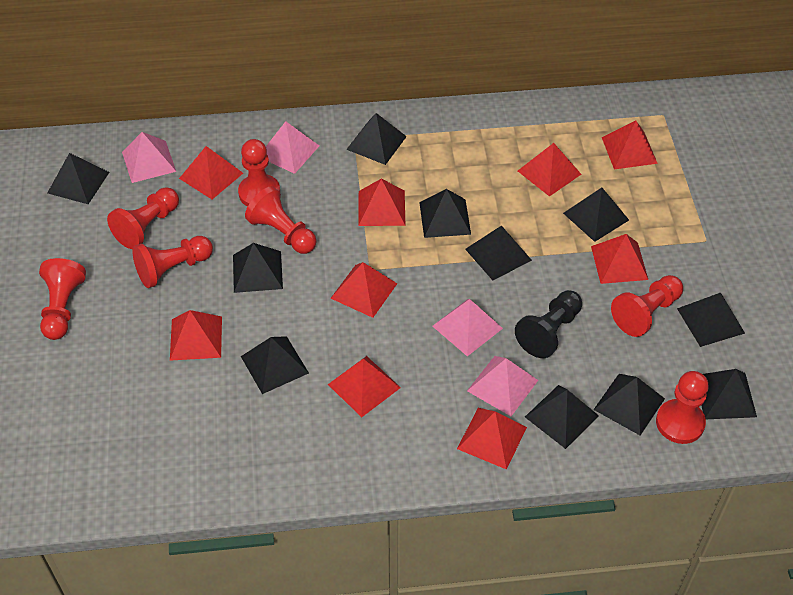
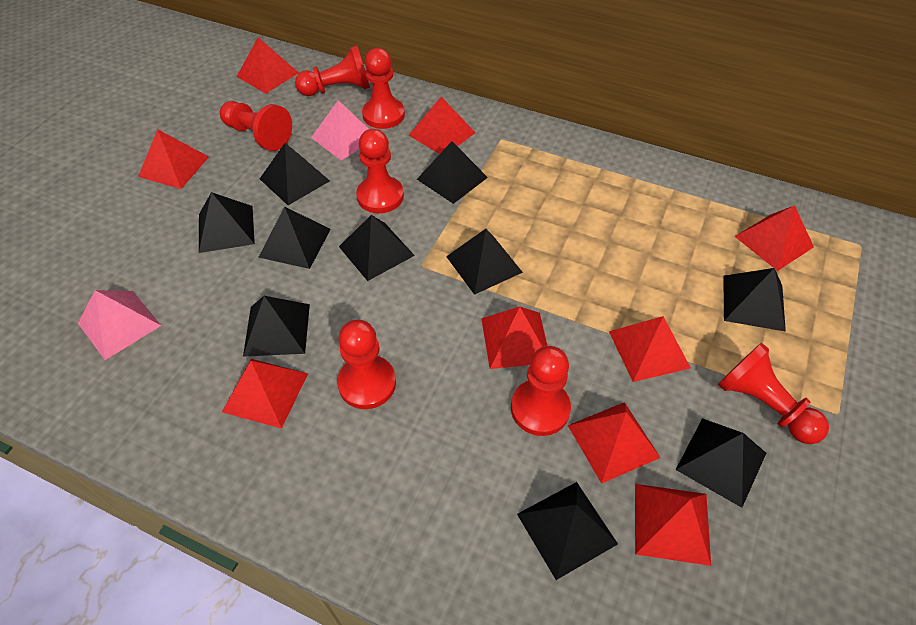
black pawn: 1 -> 0
black pyramid: 11 -> 10
pink pyramid: 4 -> 2

